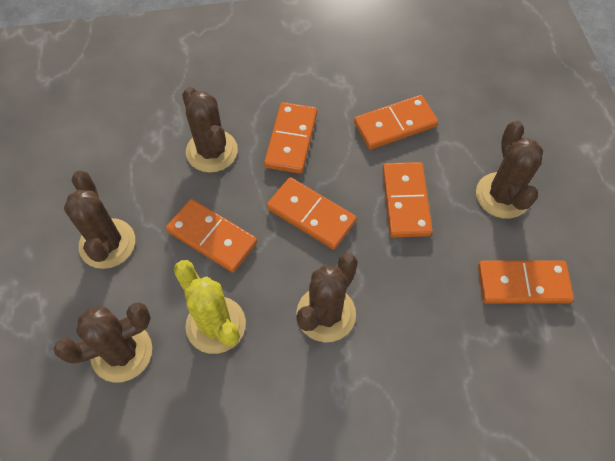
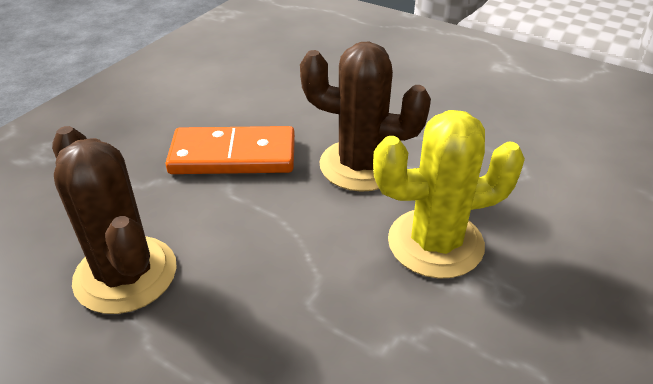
brown cactus: 5 -> 2
orange domino: 6 -> 1

